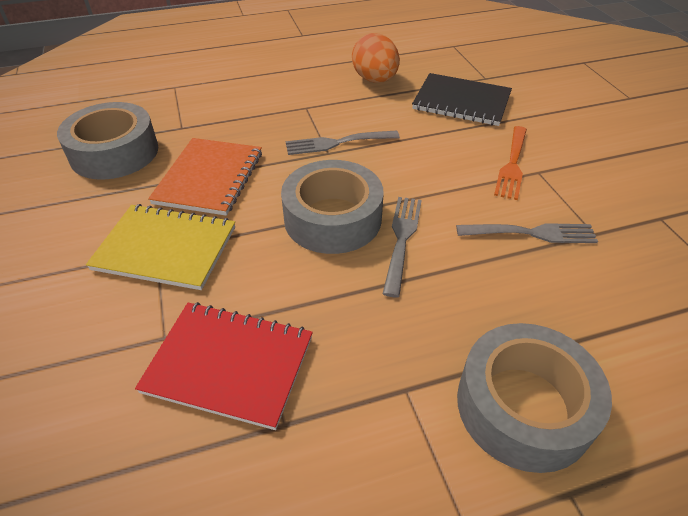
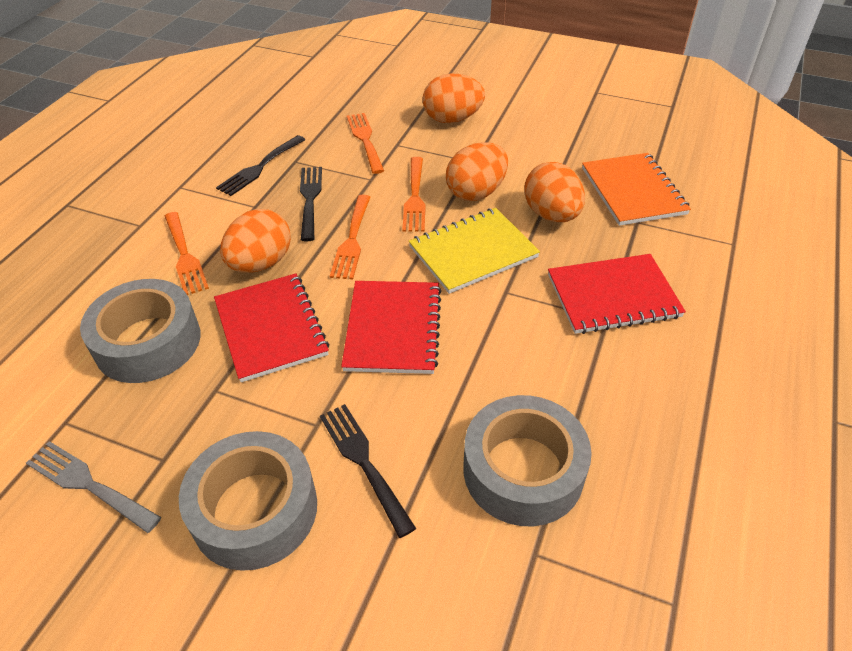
black fork: 0 -> 3
black notebook: 1 -> 0
grey fork: 3 -> 1
orange egg: 1 -> 4
orange fork: 1 -> 4
red notebook: 1 -> 3

